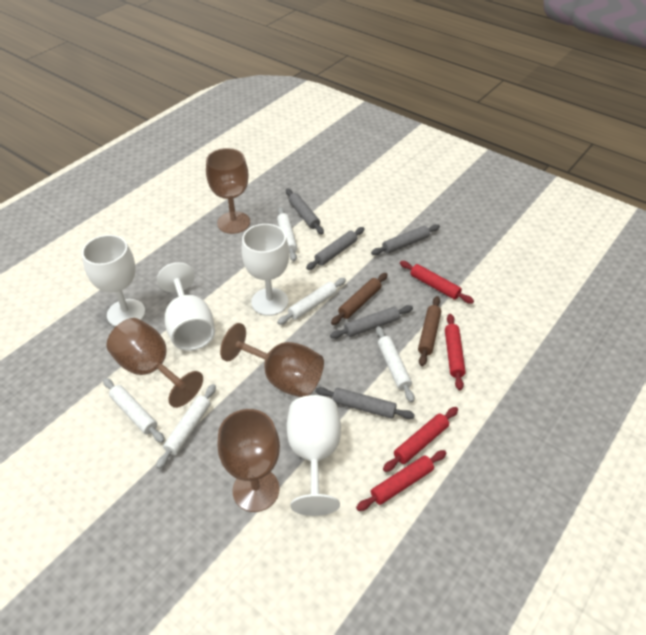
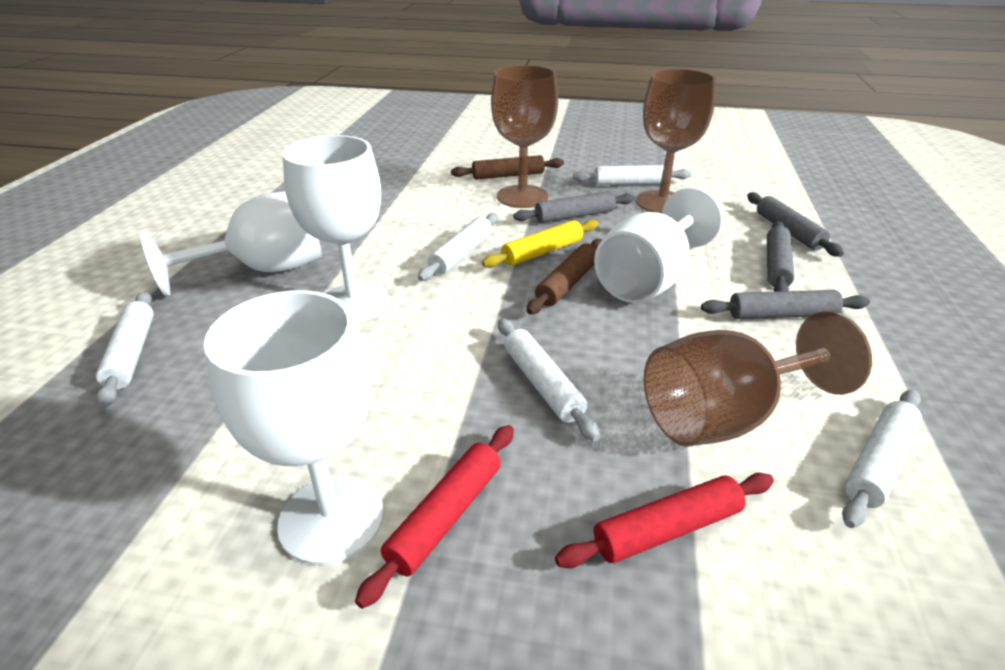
brown goblet: 4 -> 3
grey rolling pin: 5 -> 4
red rolling pin: 4 -> 2
yellow rolling pin: 0 -> 1

